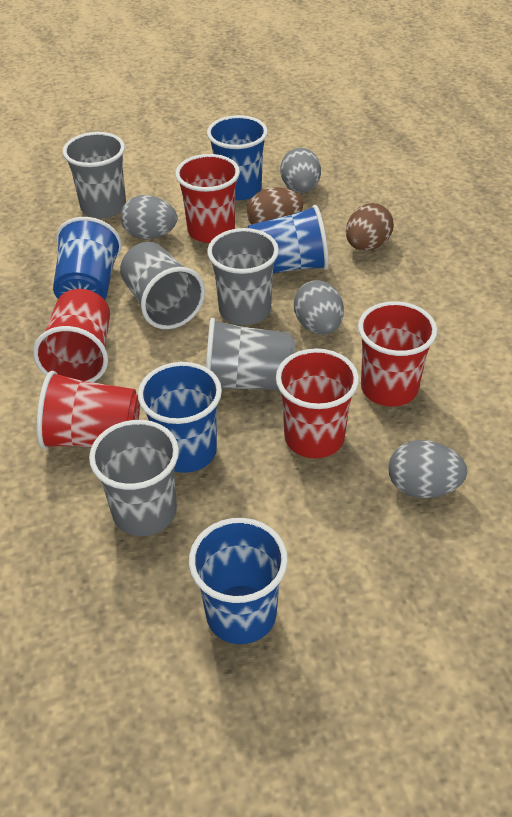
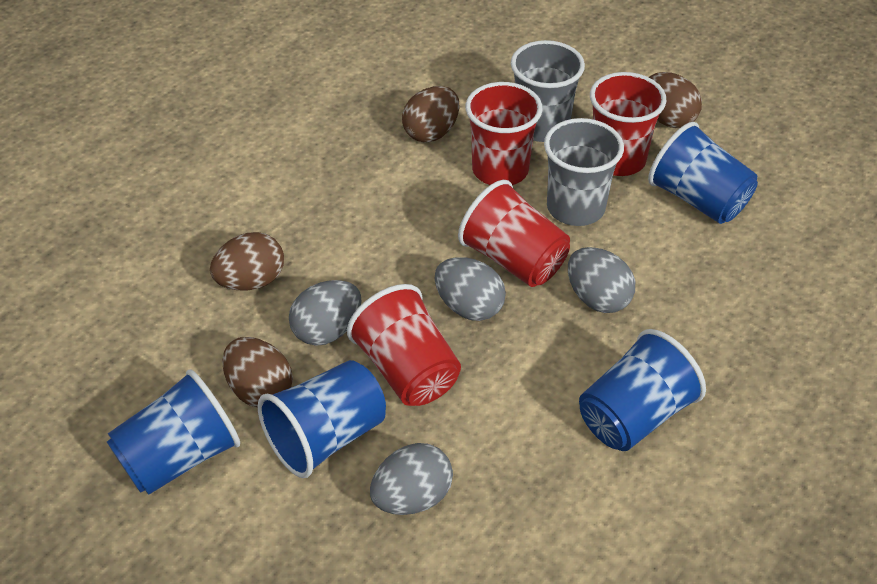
blue cup: 5 -> 4
brown egg: 2 -> 4
grey cup: 5 -> 2
red cup: 5 -> 4

